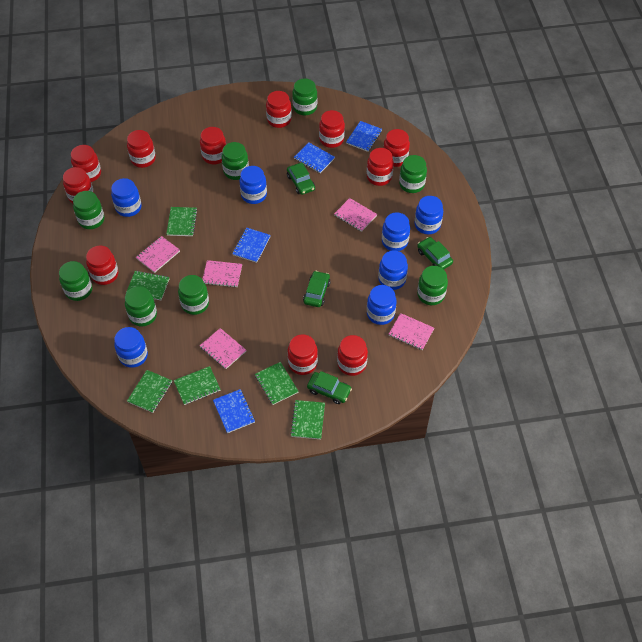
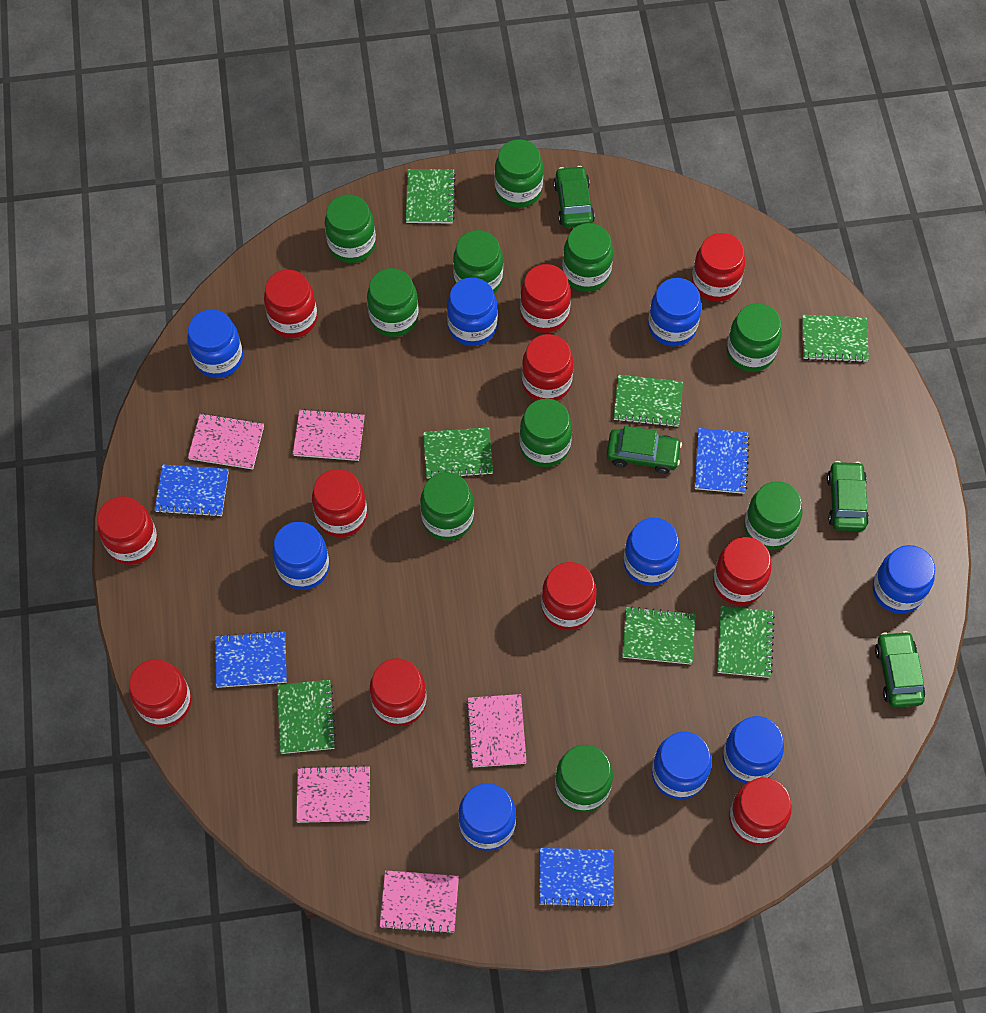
blue jar: 7 -> 9
green jar: 8 -> 10
green notebook: 6 -> 7

